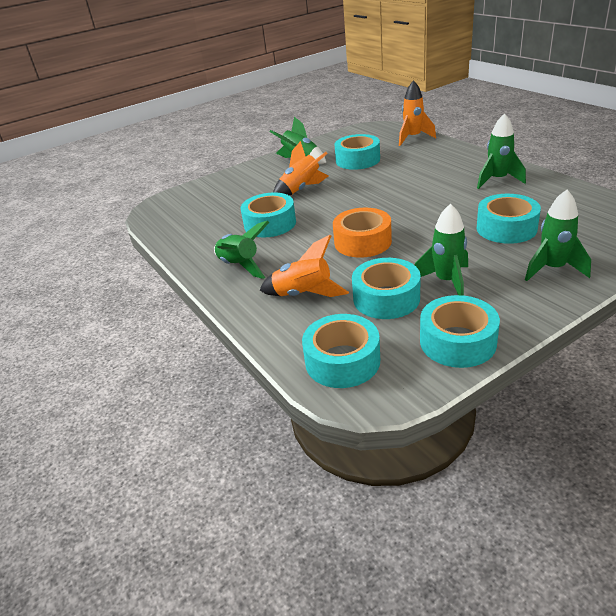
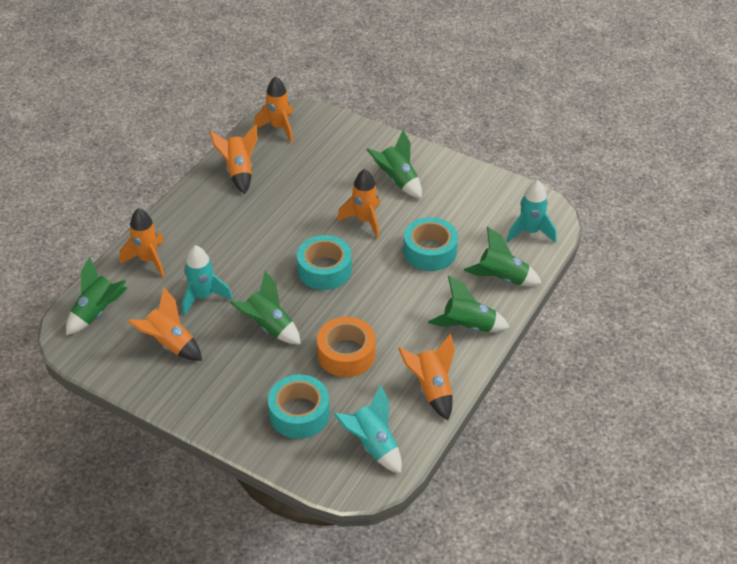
orange rocket: 3 -> 6
turquoise rocket: 0 -> 3
turquoise tape: 6 -> 3

